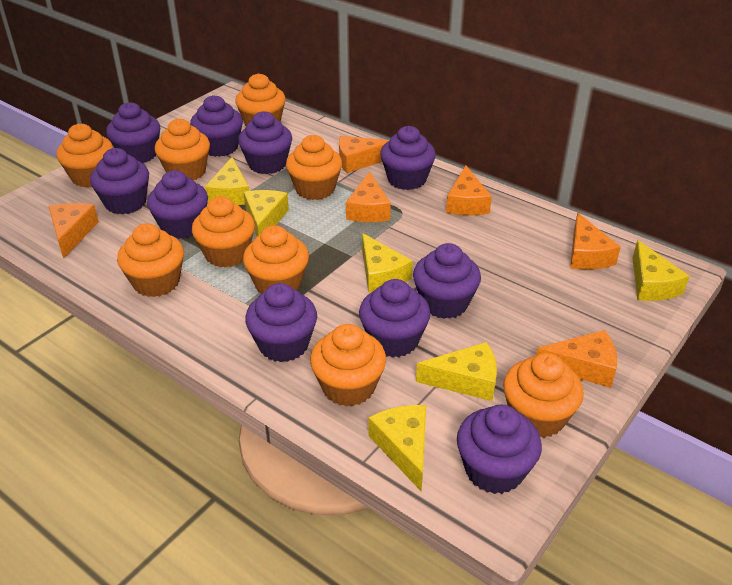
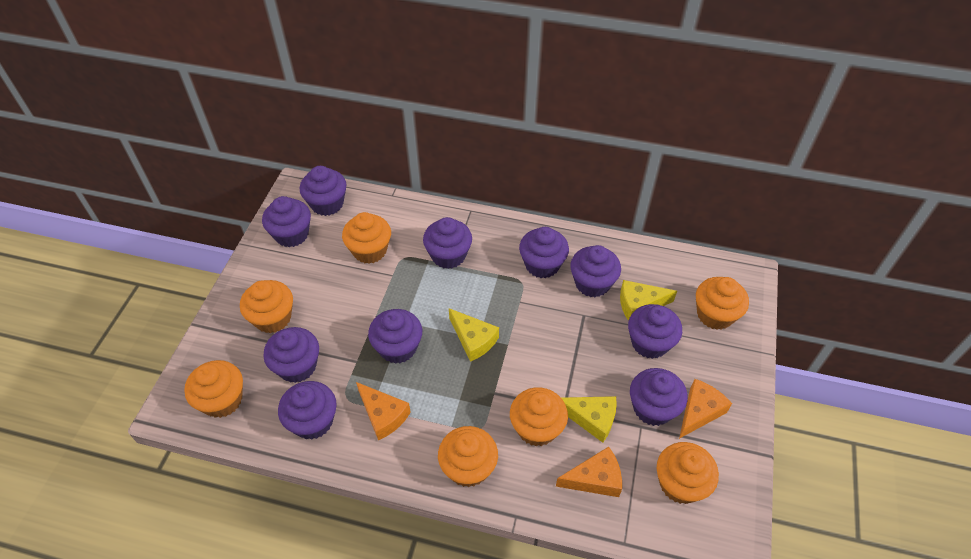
orange cheese: 6 -> 3
orange cupcake: 9 -> 7
yellow cheese: 6 -> 3

